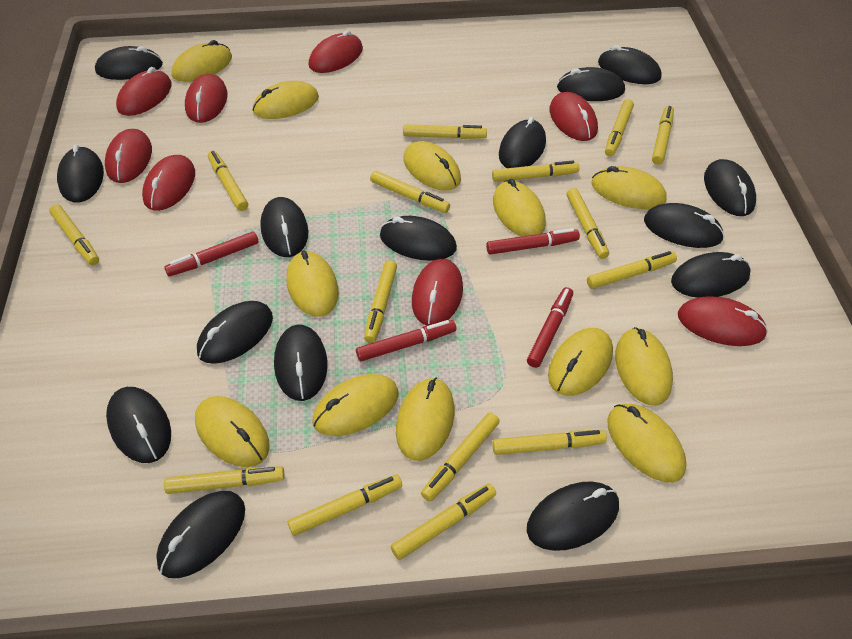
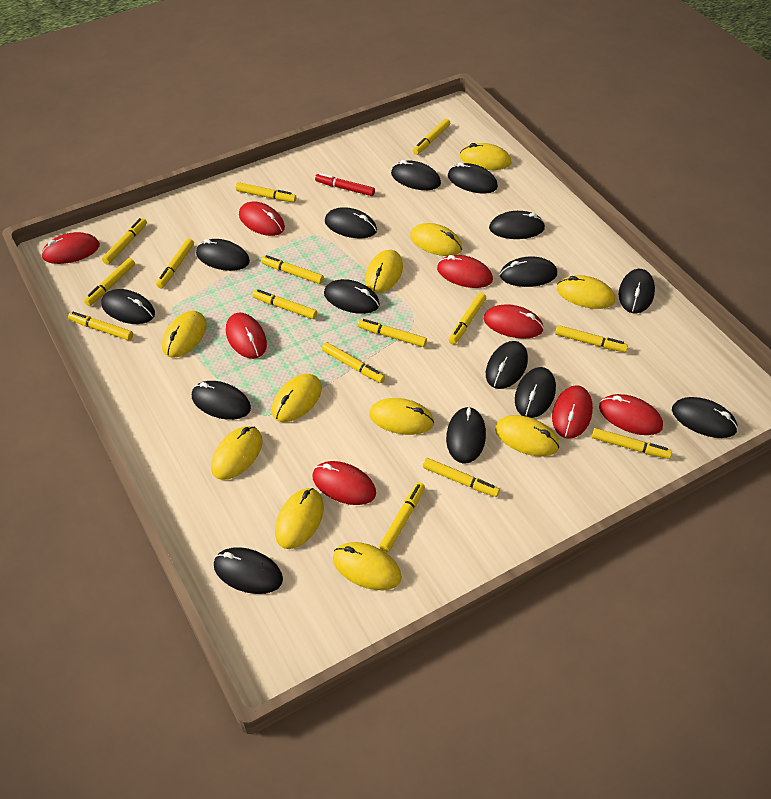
red marker: 4 -> 1
yellow mouse: 12 -> 11

